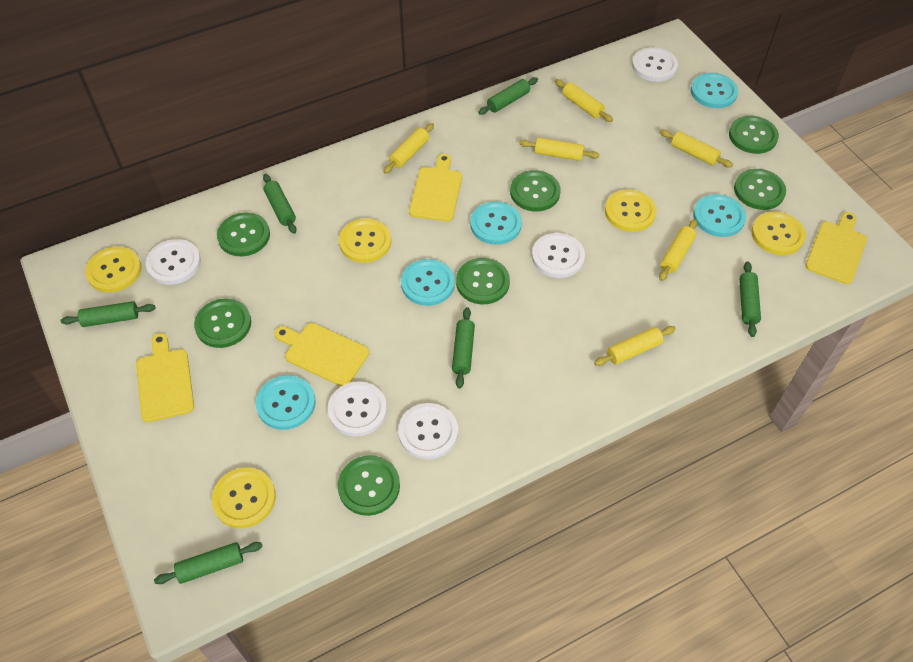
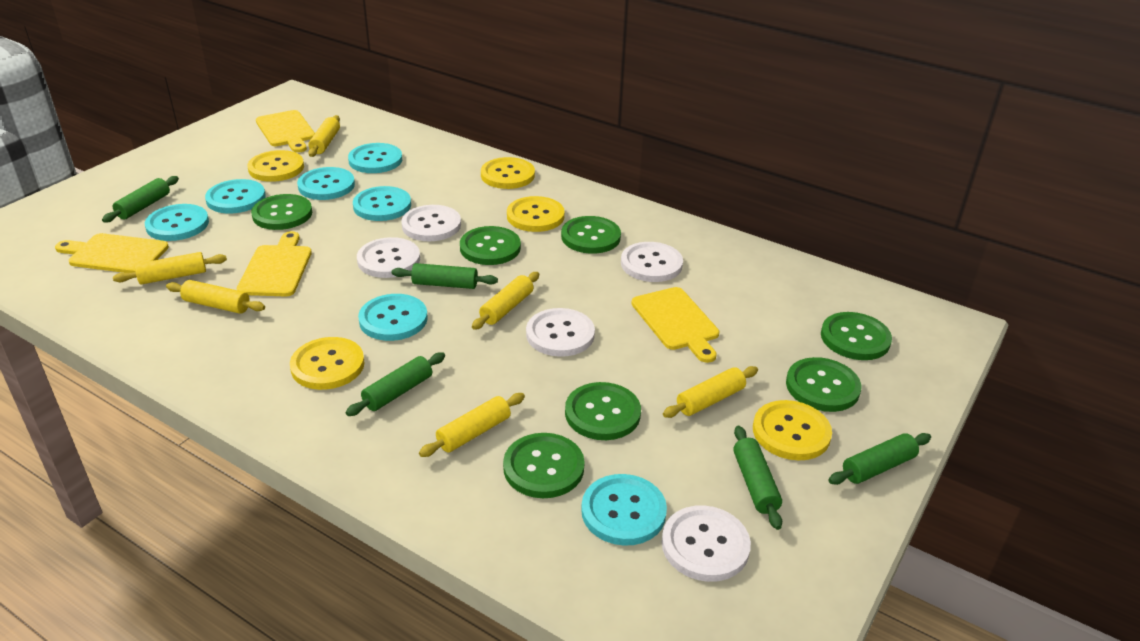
green rolling pin: 6 -> 5
turquoise button: 5 -> 7

